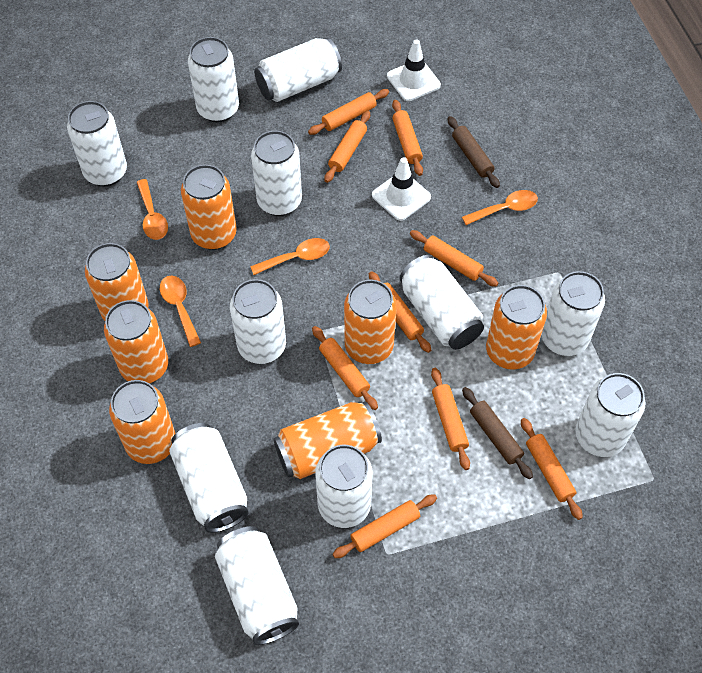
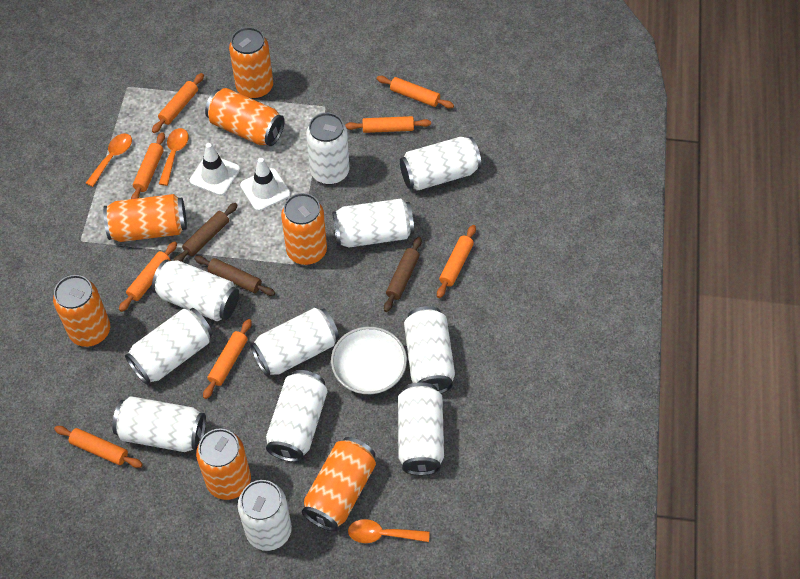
brown rolling pin: 2 -> 3
orange rolling pin: 9 -> 8
orange spoon: 4 -> 3
white bowl: 0 -> 1

